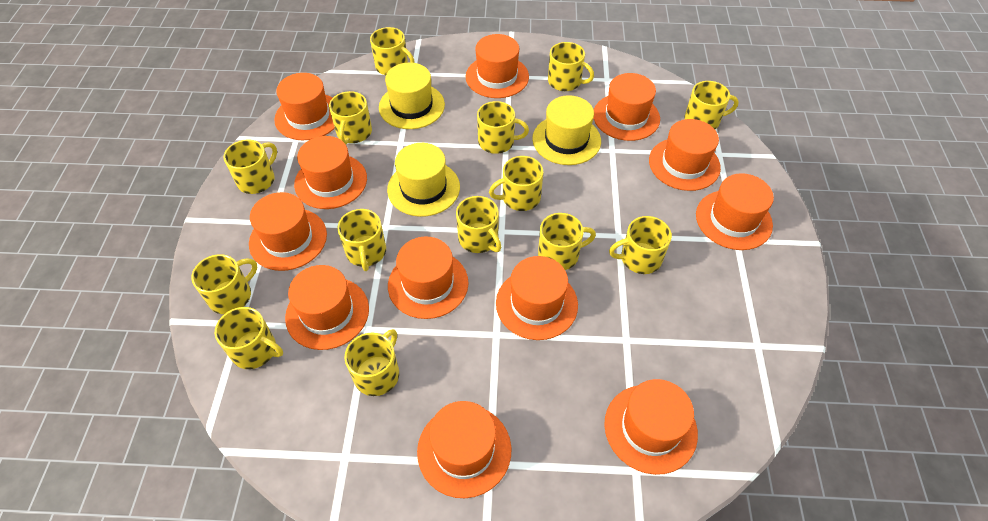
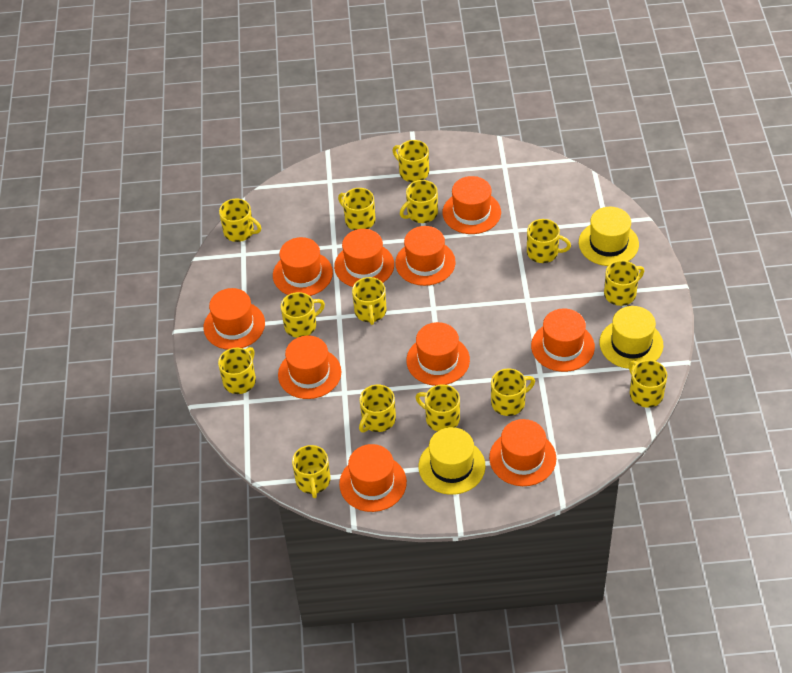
orange hat: 12 -> 10

